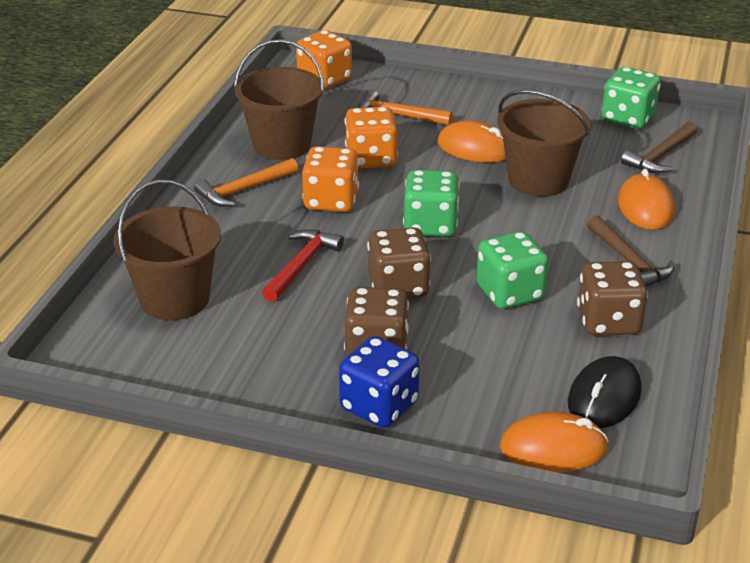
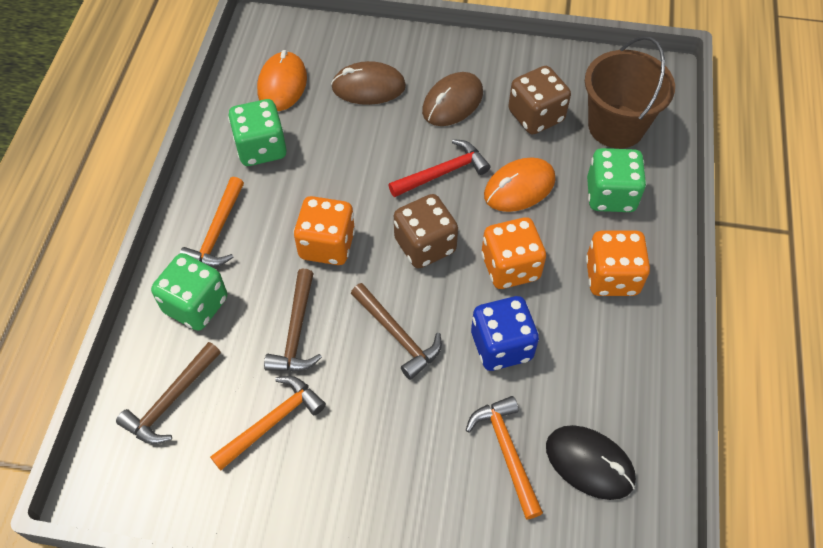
brown bucket: 3 -> 1
brown dice: 3 -> 2
brown hammer: 2 -> 3
brown mouse: 0 -> 2
orange hammer: 2 -> 3
orange mouse: 3 -> 2

